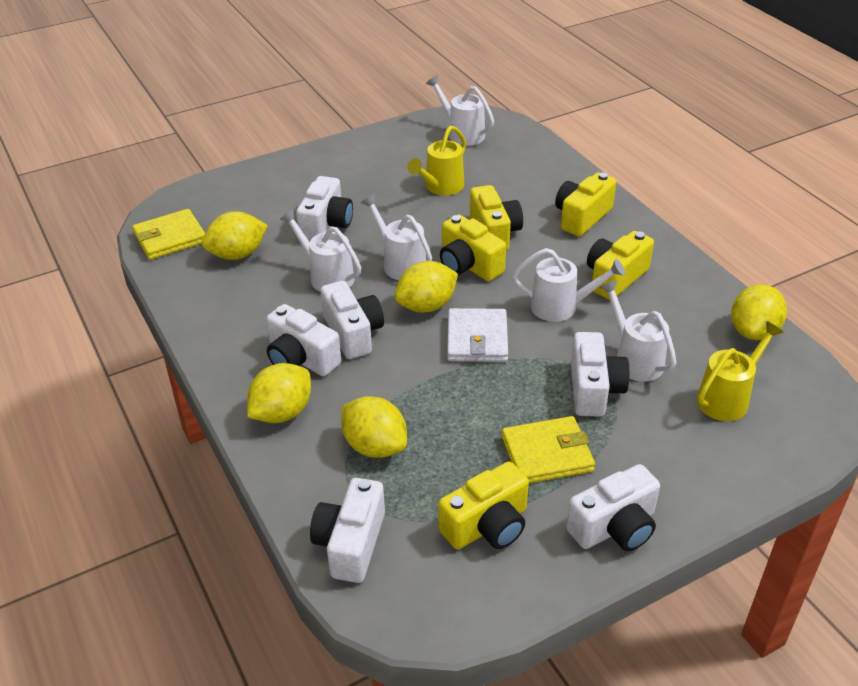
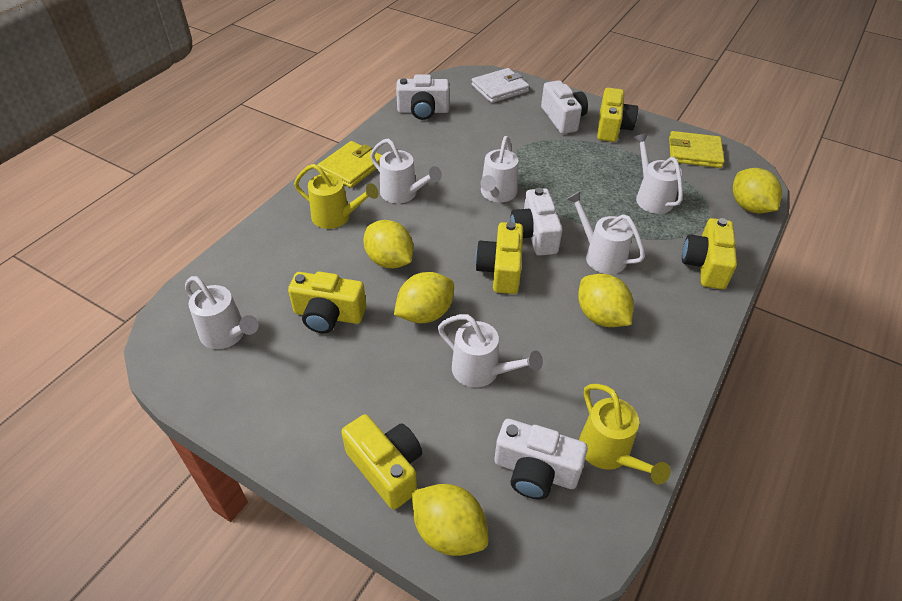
white camera: 6 -> 4
white watering can: 5 -> 6

